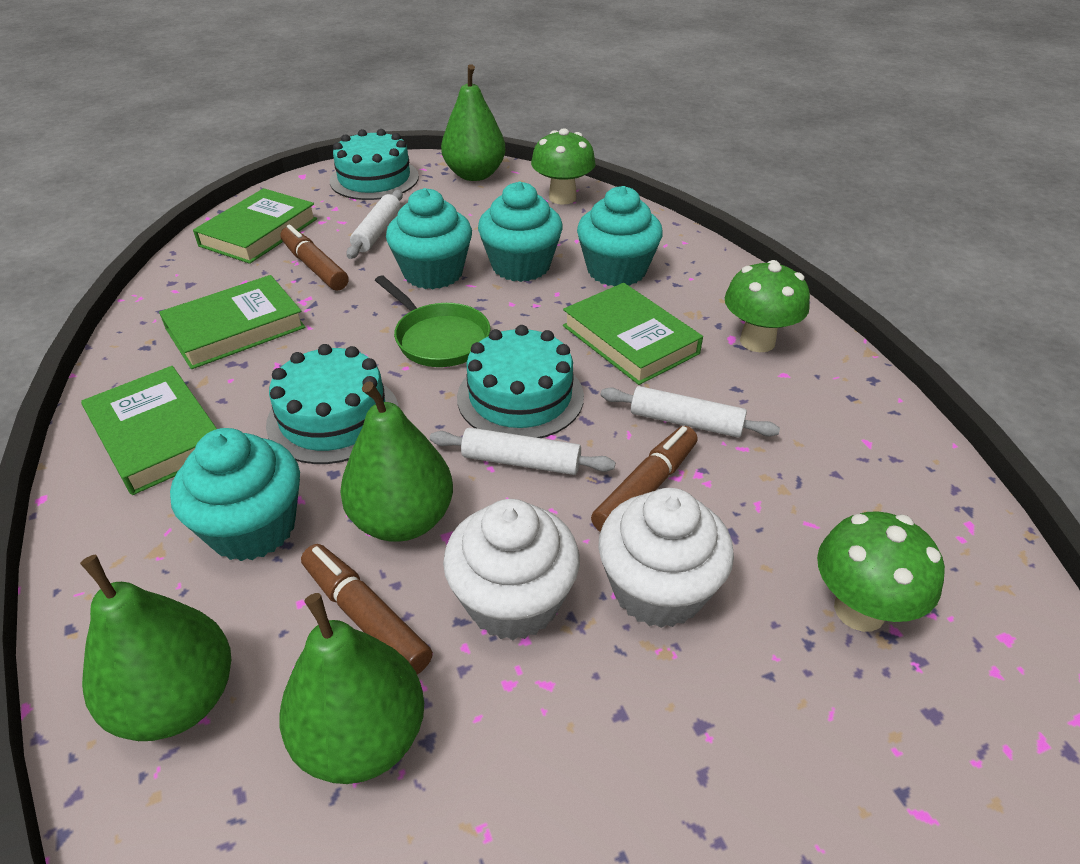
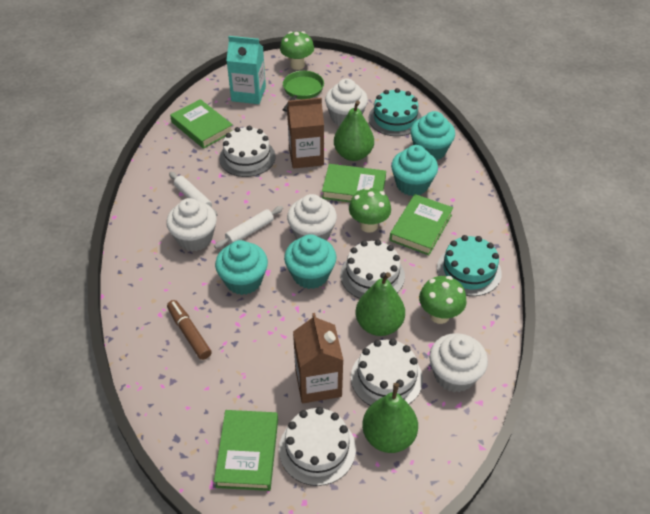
brown carton: 0 -> 2
brown marker: 3 -> 1
green pear: 4 -> 3
turquoise cake: 3 -> 2
turquoise carton: 0 -> 1
white cake: 0 -> 4
white cupcake: 2 -> 4
white rolling pin: 3 -> 2

